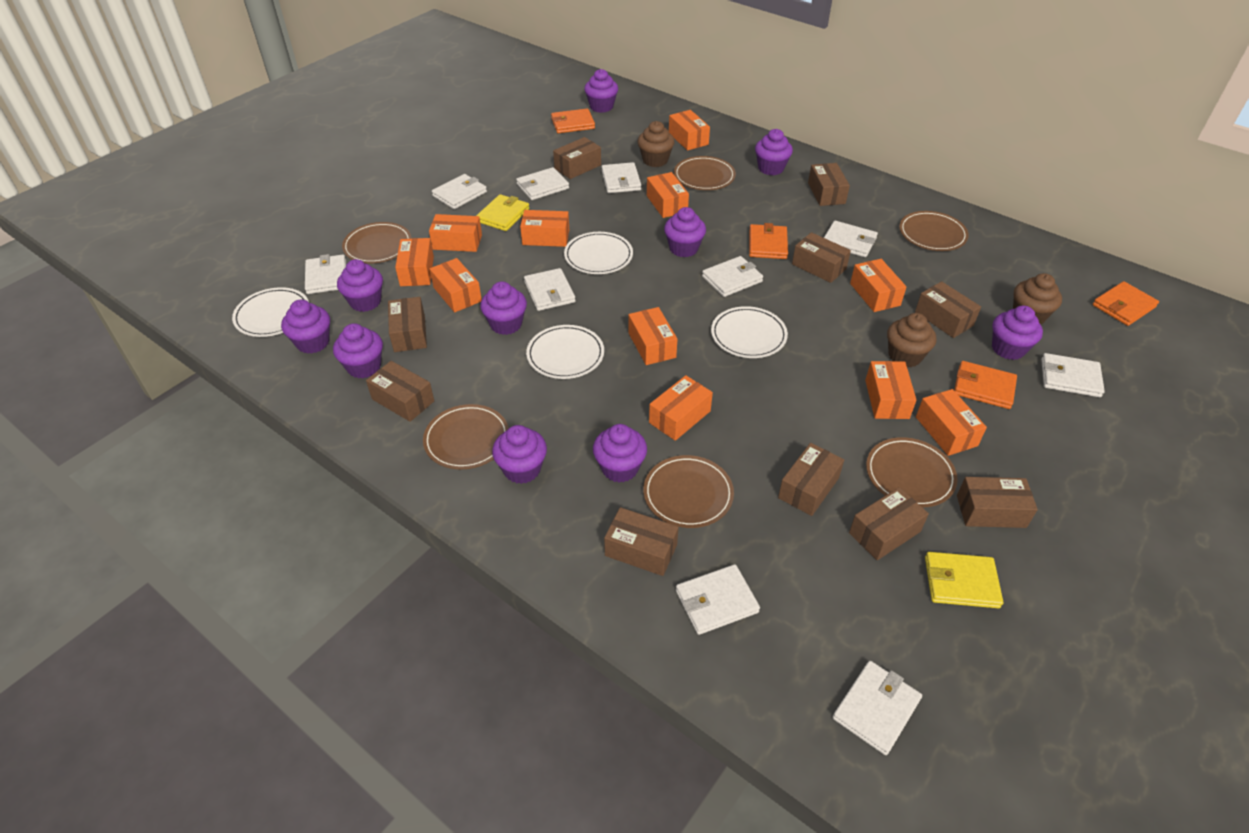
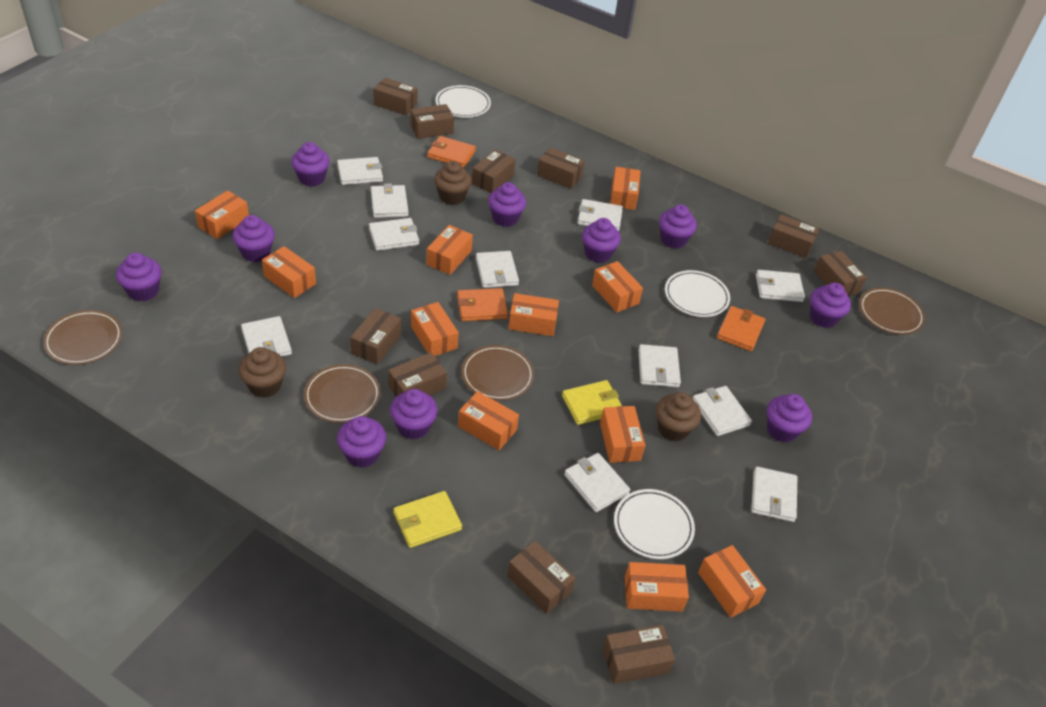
brown plate: 6 -> 4
orange wallet: 4 -> 3
white plate: 4 -> 3
white wallet: 10 -> 11

